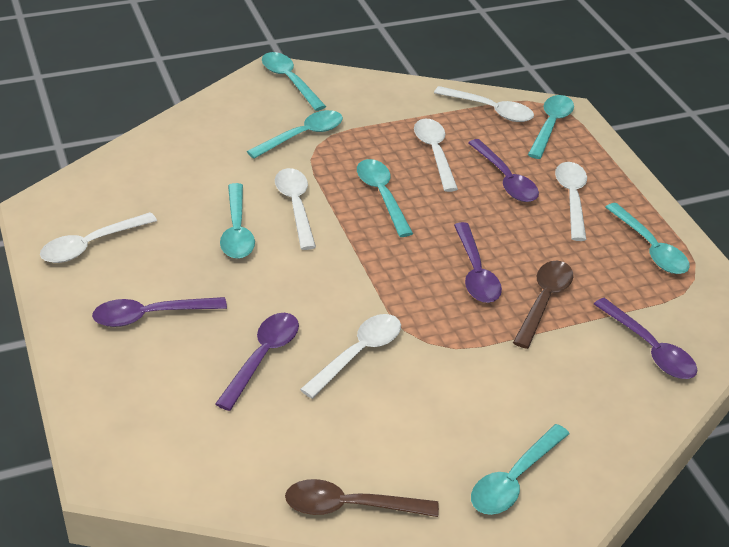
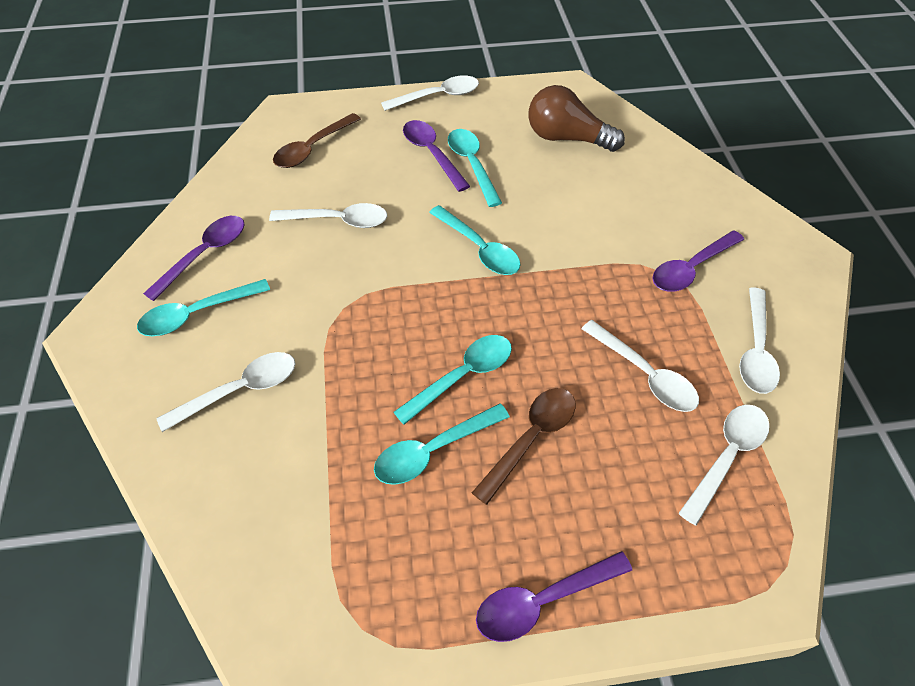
brown light bulb: 0 -> 1
purple spoon: 5 -> 4
turquoise spoon: 7 -> 5

